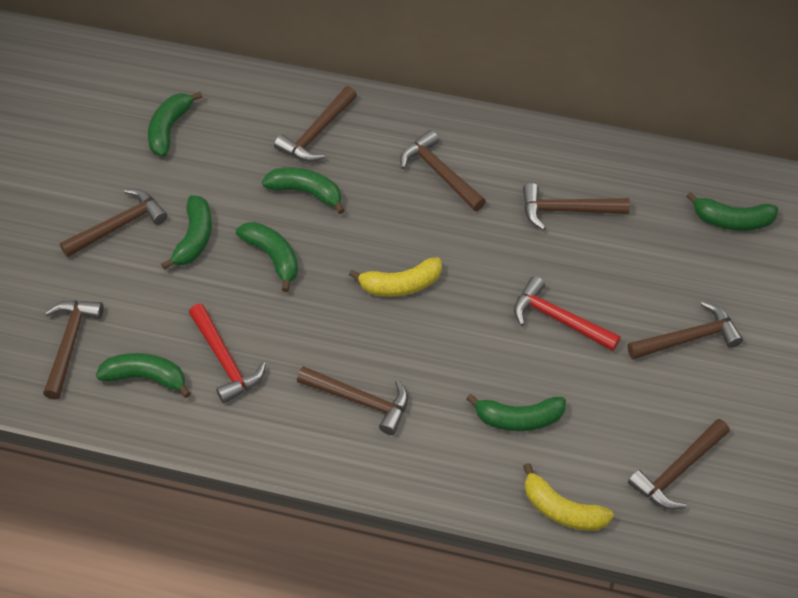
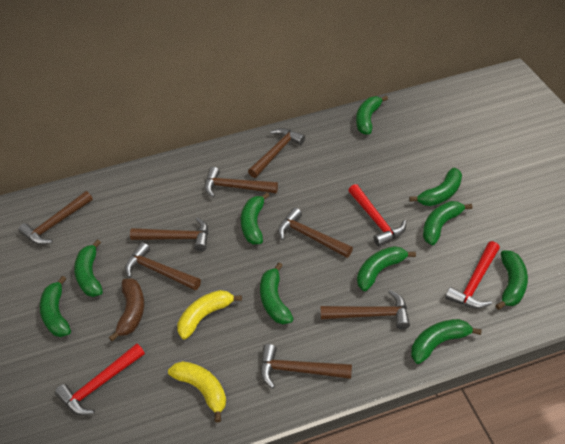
brown banana: 0 -> 1
green banana: 7 -> 10
red hammer: 2 -> 3

